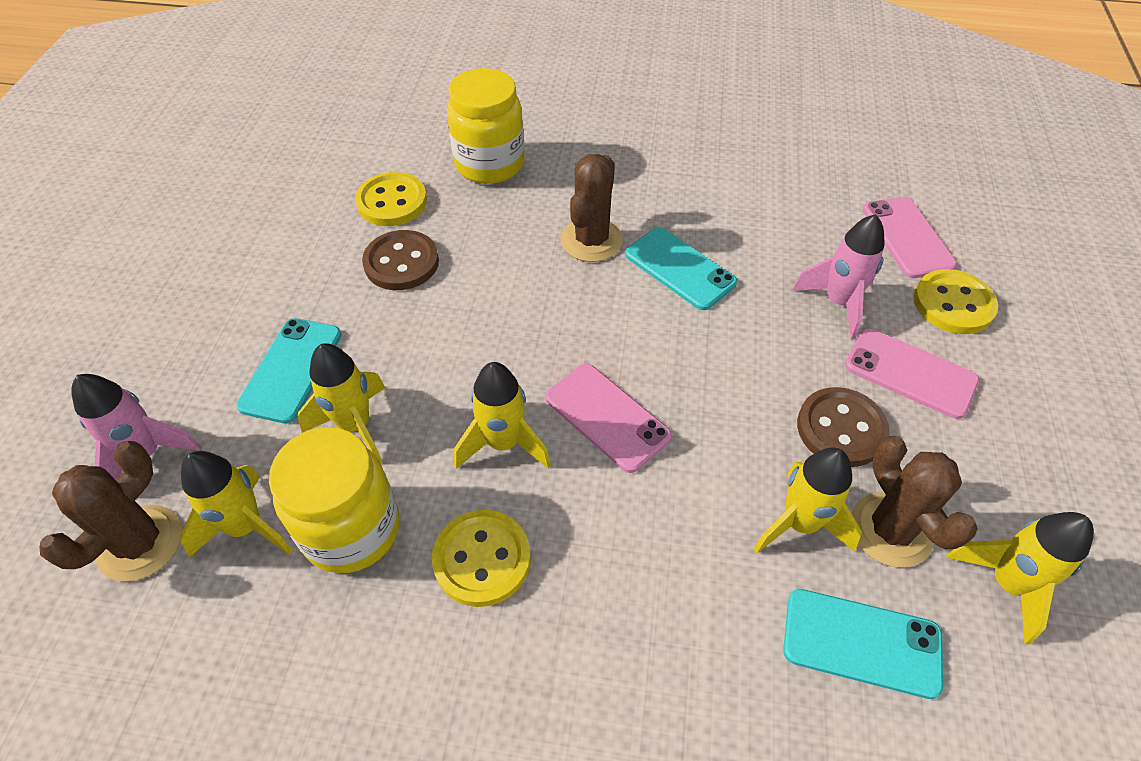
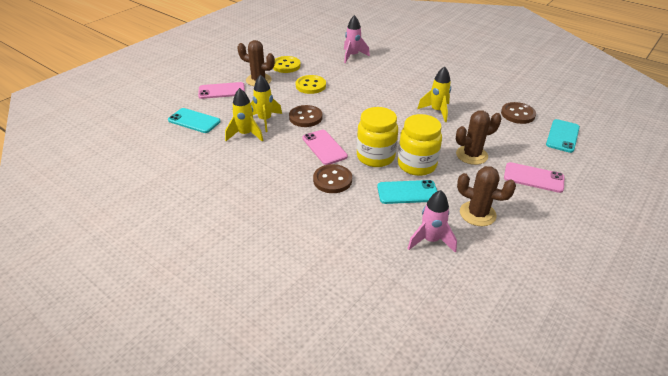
brown button: 2 -> 3
yellow button: 3 -> 2
yellow rocket: 5 -> 3

